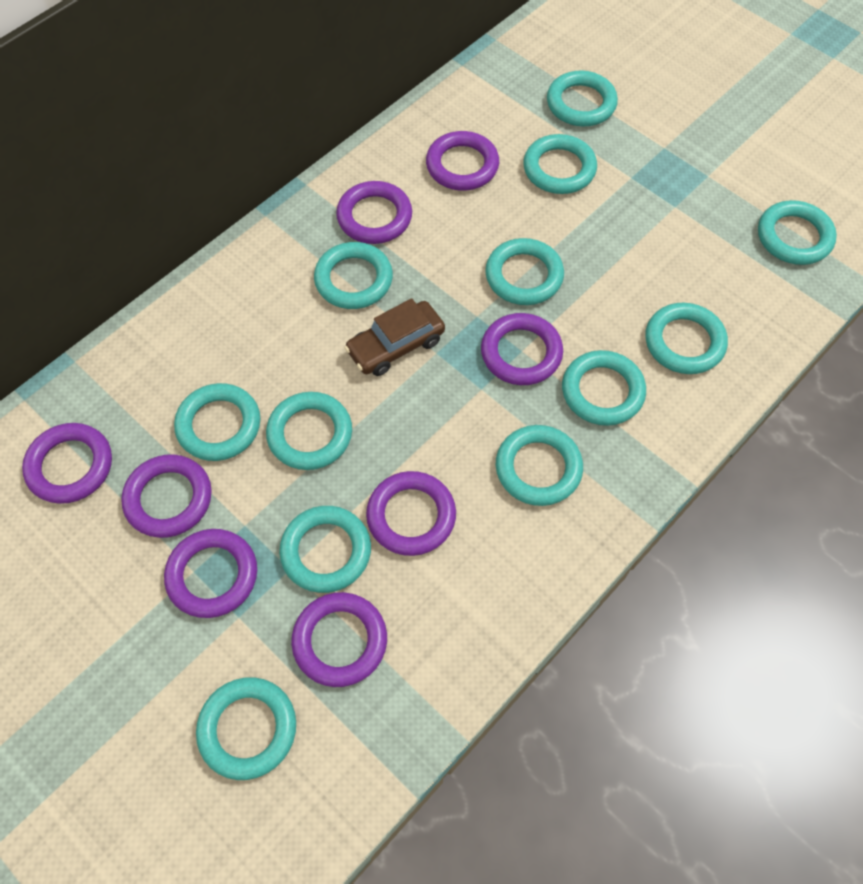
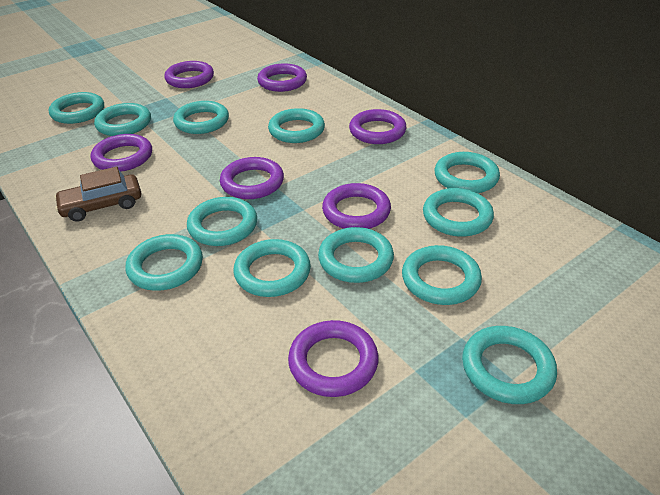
purple ring: 8 -> 7

